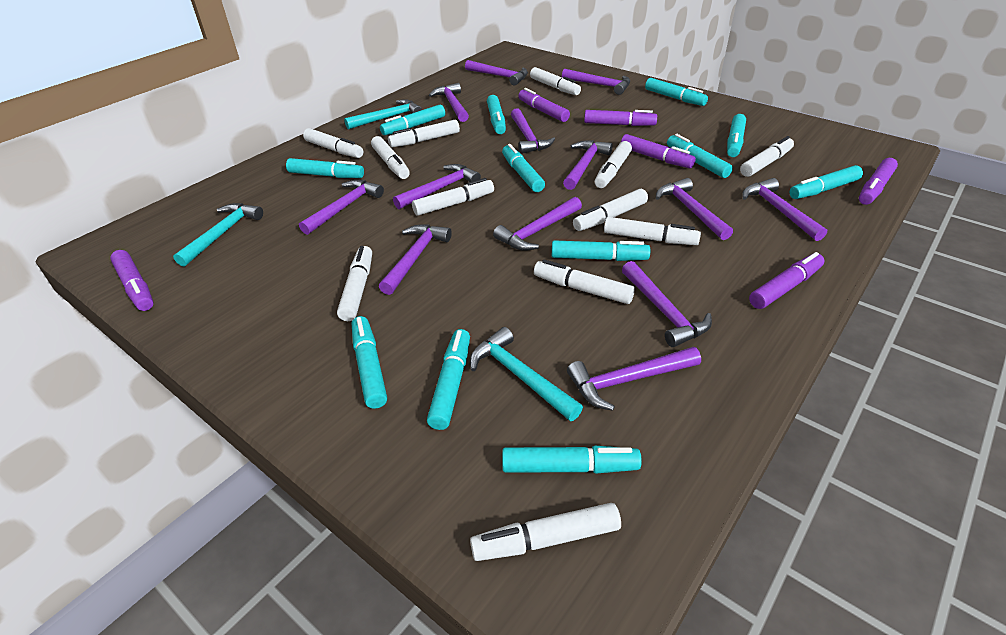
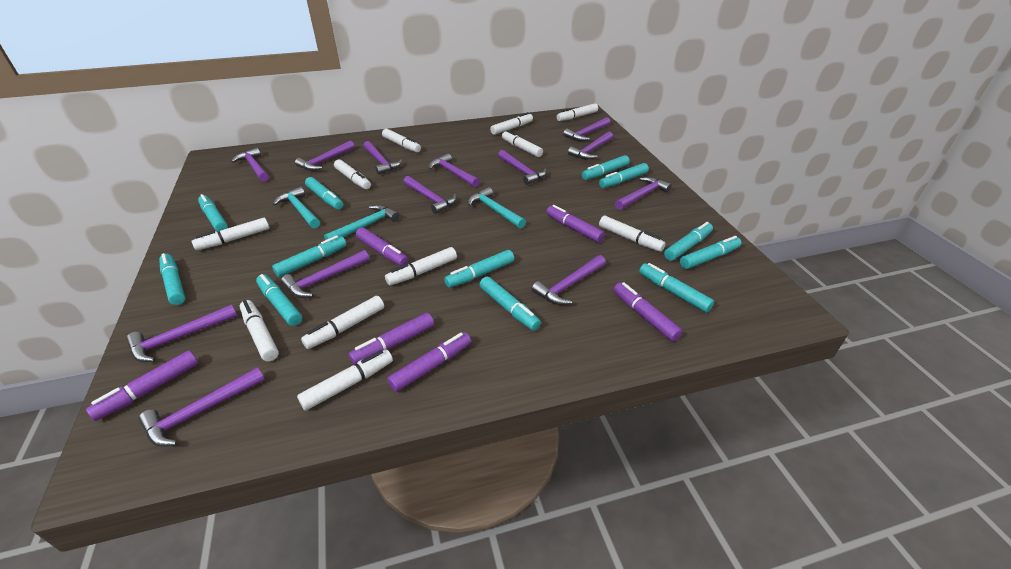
white marker: 12 -> 11

